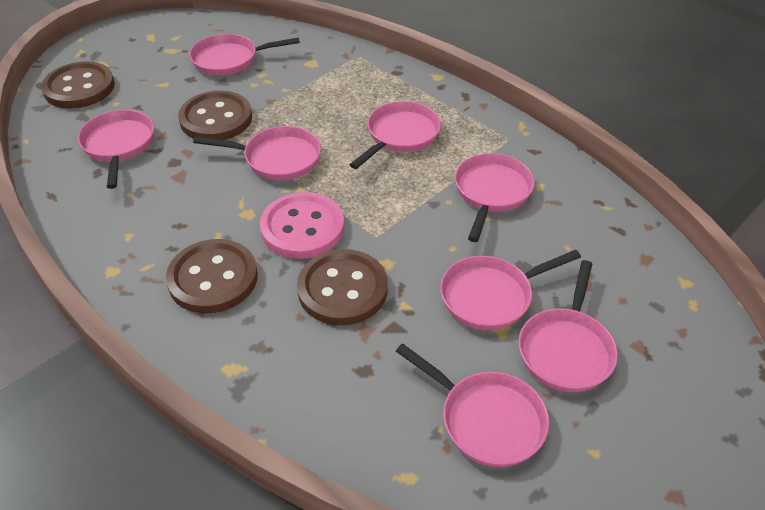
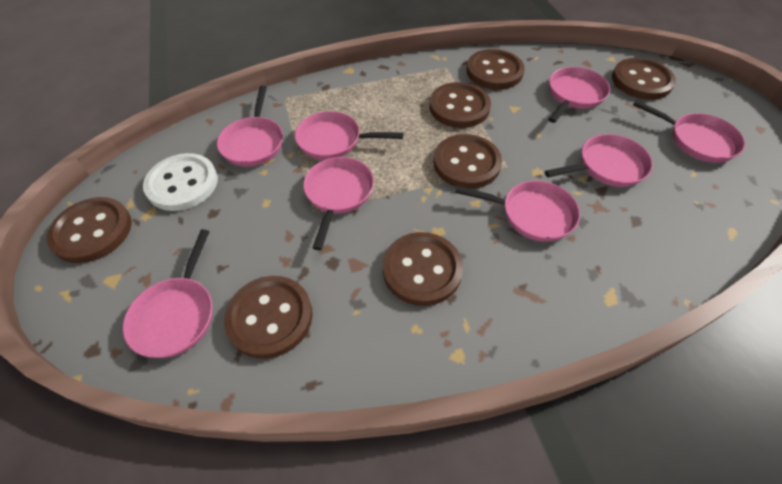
brown button: 4 -> 7
pink button: 1 -> 0
white button: 0 -> 1

